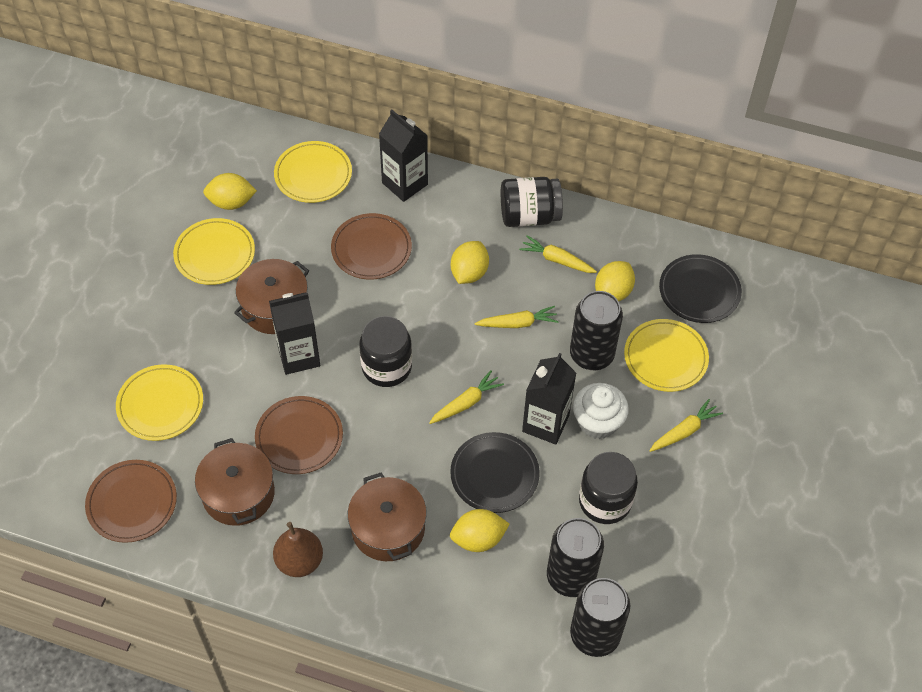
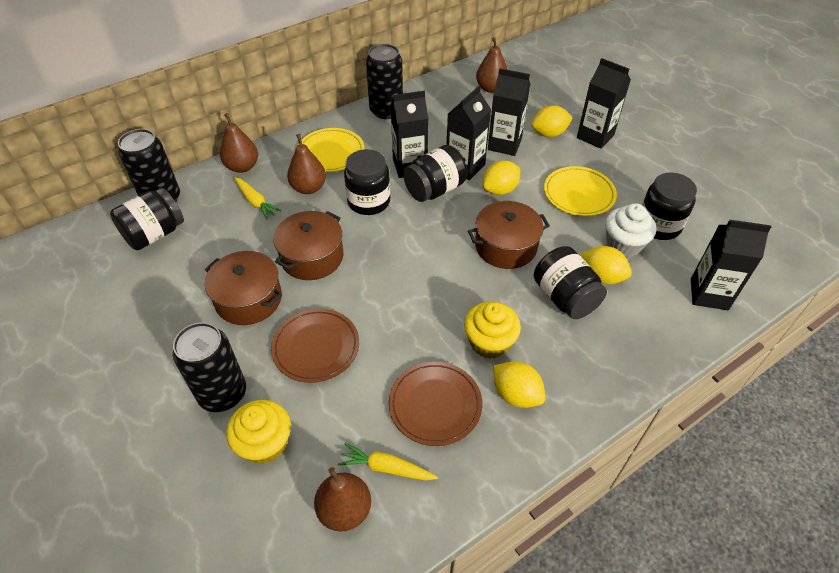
black carton: 3 -> 5
black jar: 3 -> 5
black plate: 2 -> 0
brown pear: 1 -> 4
brown plate: 3 -> 2
yellow carrot: 4 -> 2
yellow cupcake: 0 -> 2
yellow plate: 4 -> 2

